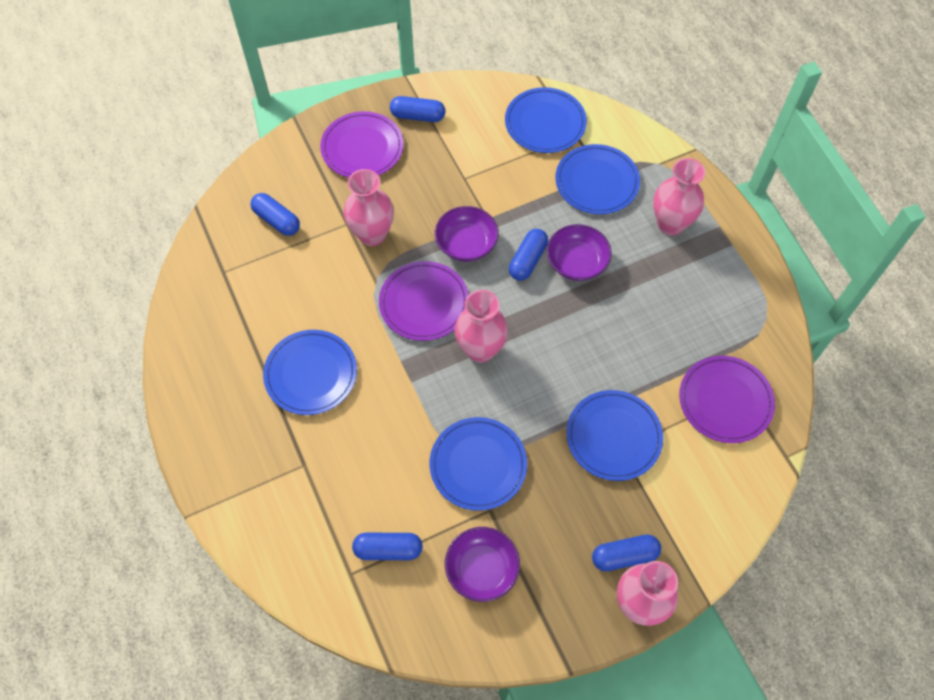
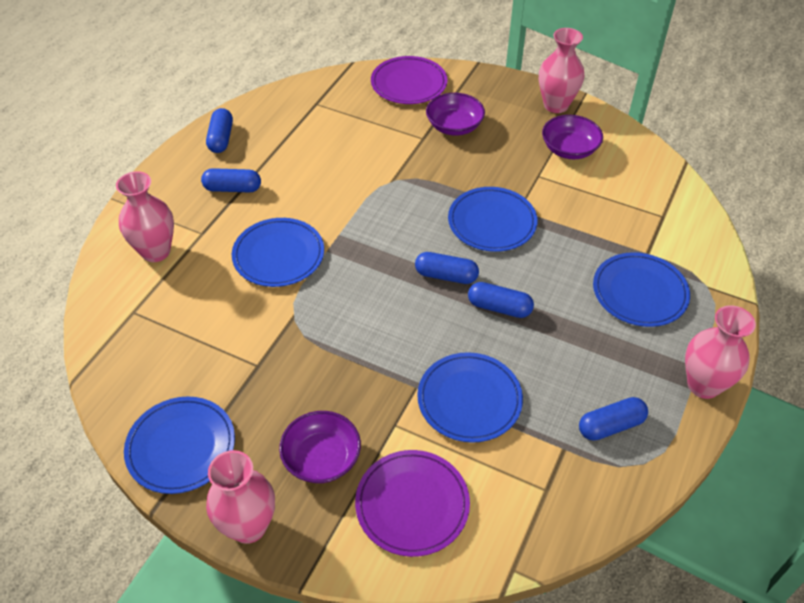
purple plate: 3 -> 2

